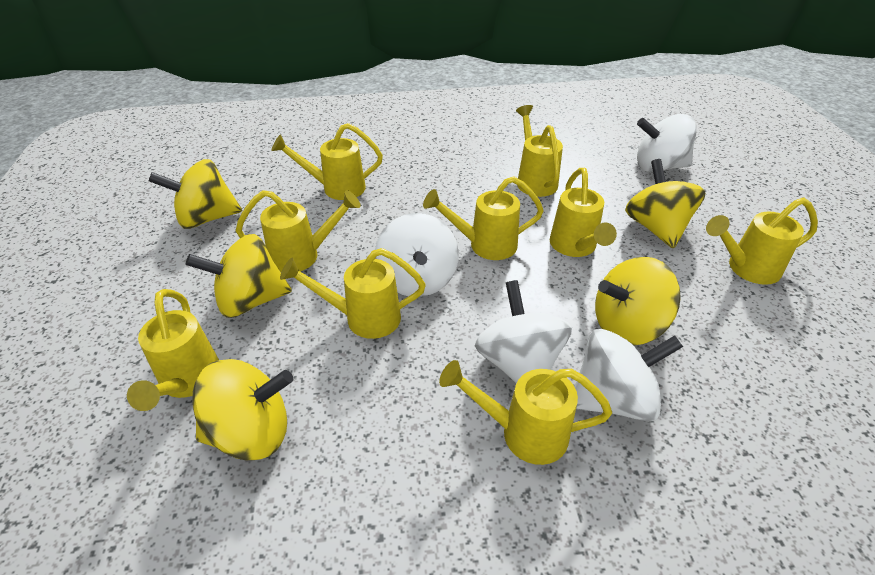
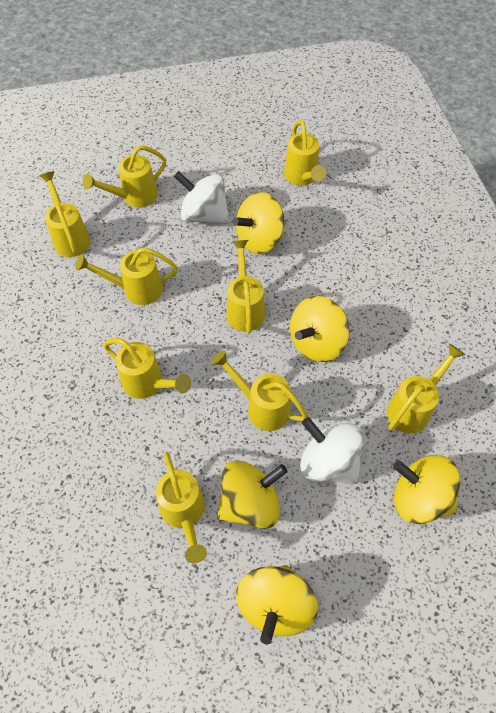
white spinning top: 4 -> 2

